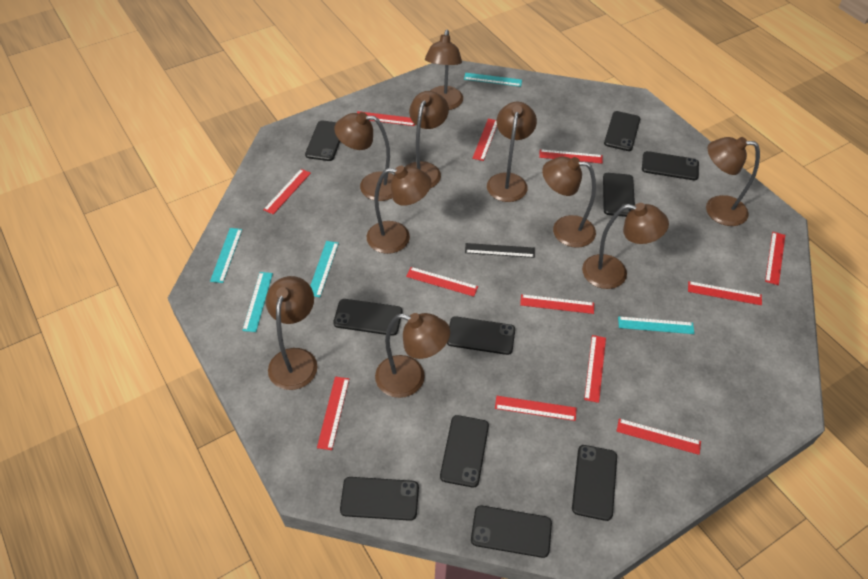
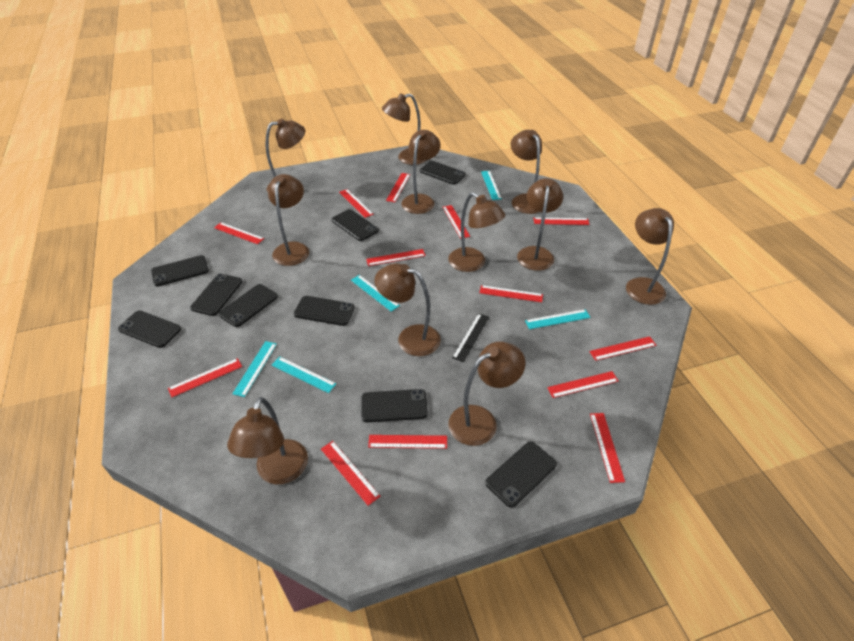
black phone: 10 -> 9
brown lamp: 10 -> 11
red ruler: 12 -> 13

